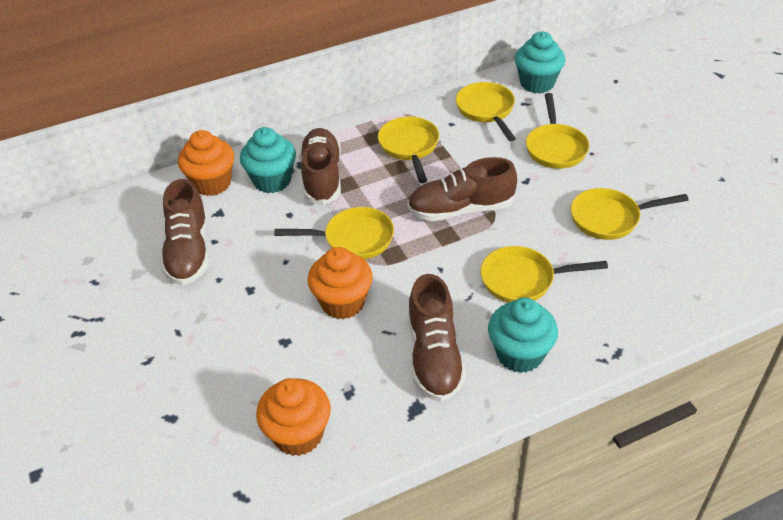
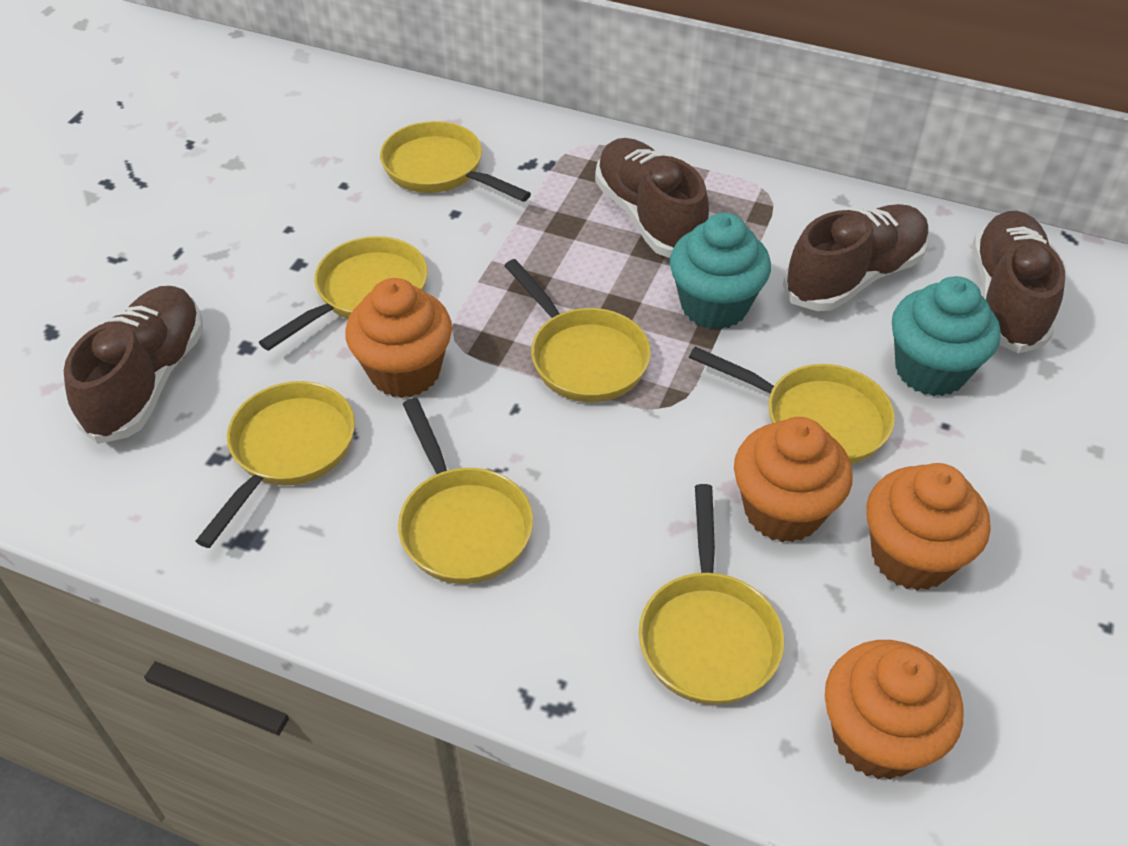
orange cupcake: 3 -> 4
turquoise cupcake: 3 -> 2
yellow pan: 6 -> 7

